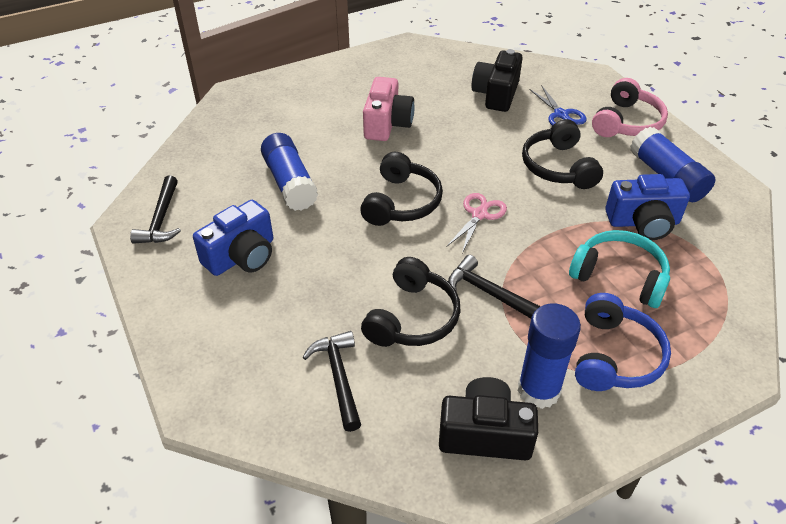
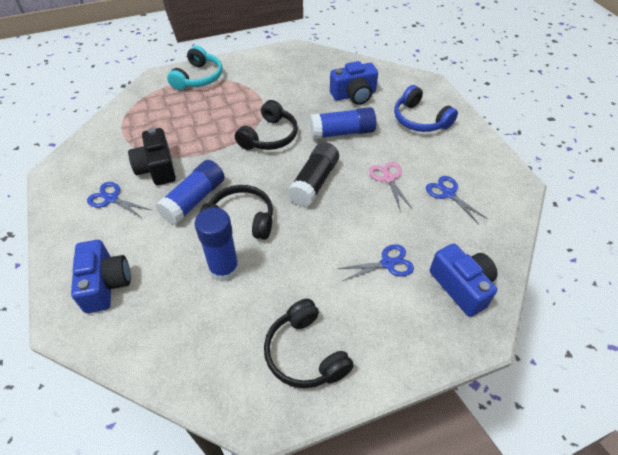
black camera: 2 -> 1
black glue stick: 0 -> 1
black hammer: 3 -> 0
blue camera: 2 -> 3
blue scissors: 1 -> 3
pink camera: 1 -> 0
pink headphones: 1 -> 0

